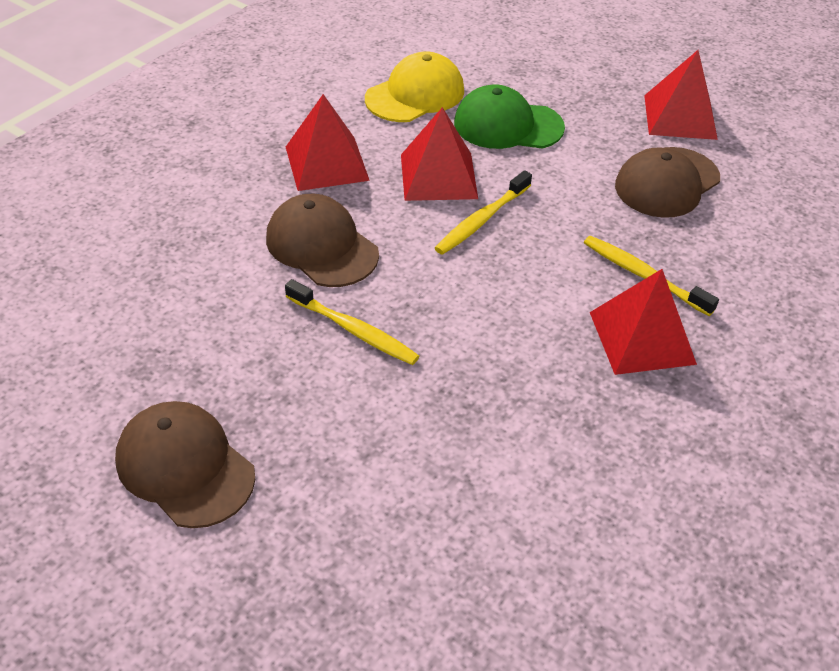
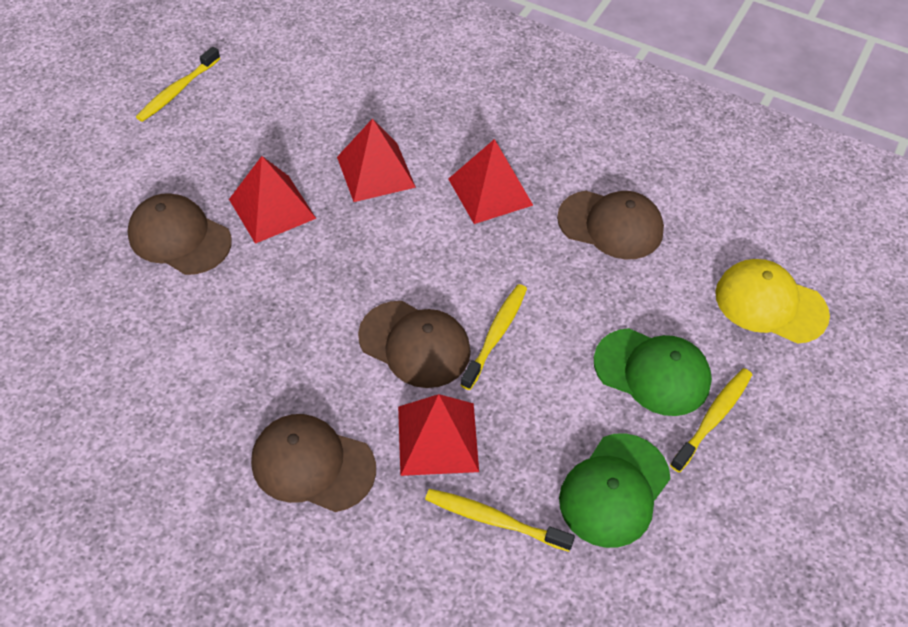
brown cap: 3 -> 4
green cap: 1 -> 2
yellow toothbrush: 3 -> 4

